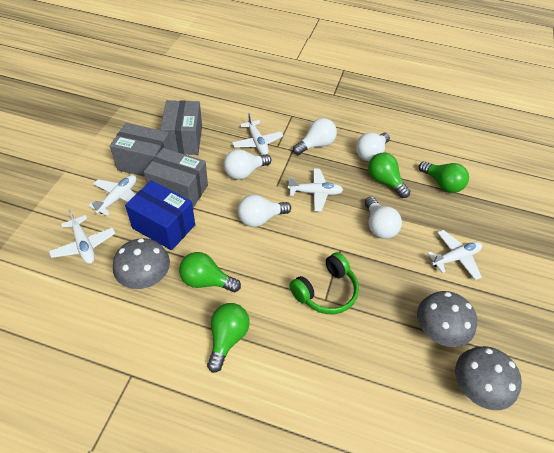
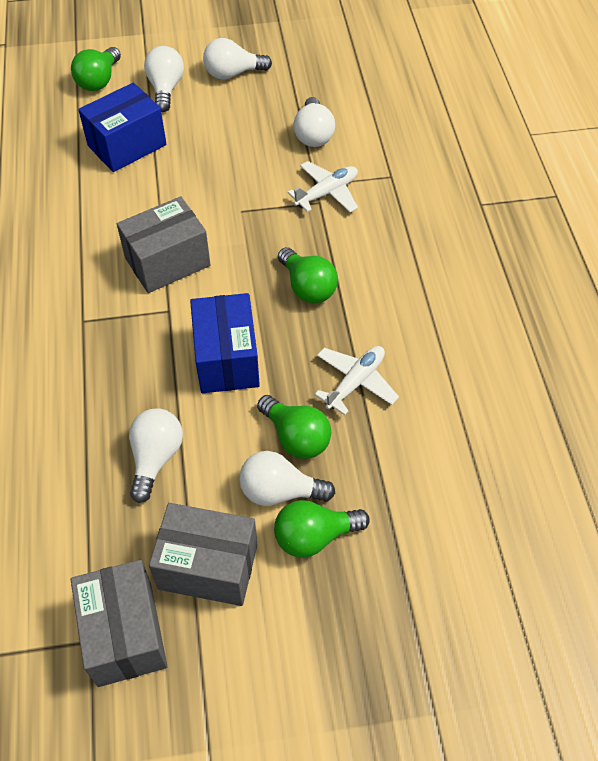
blue box: 1 -> 2
green headphones: 1 -> 0
grey mushroom: 3 -> 0
white plane: 5 -> 2

